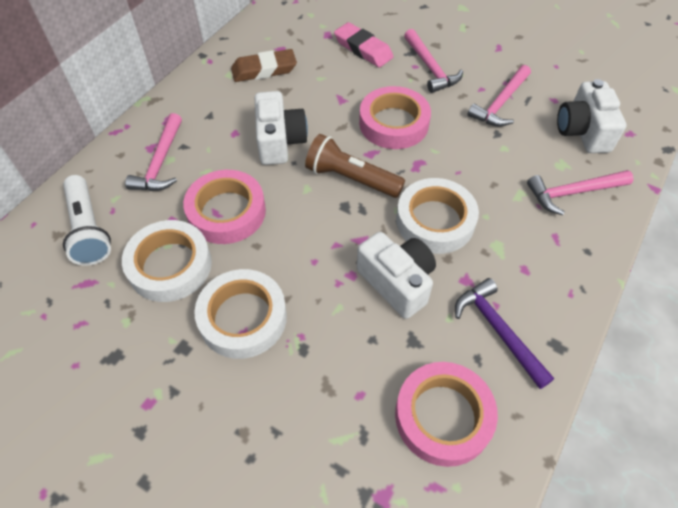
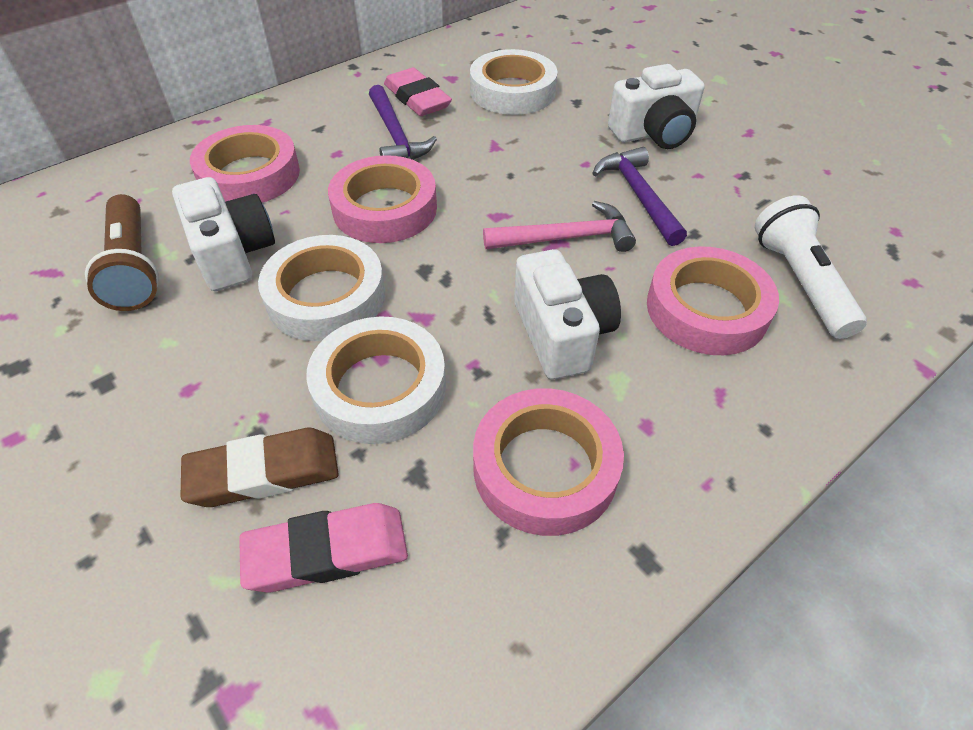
pink eraser: 1 -> 2
pink hammer: 4 -> 1
pink tape: 3 -> 4
purple hammer: 1 -> 2

